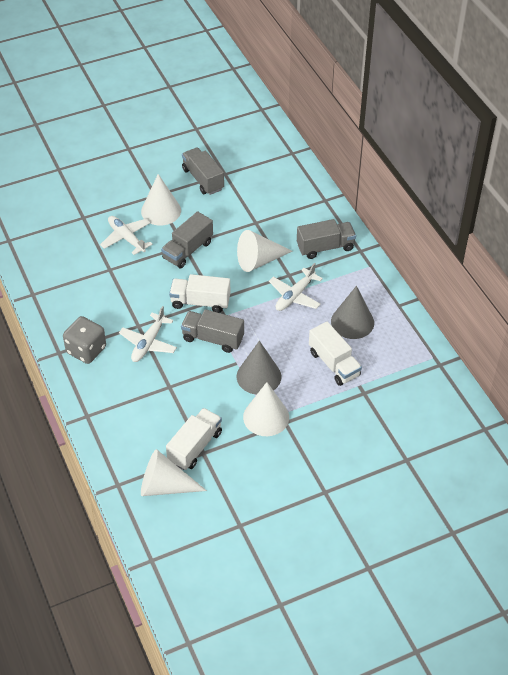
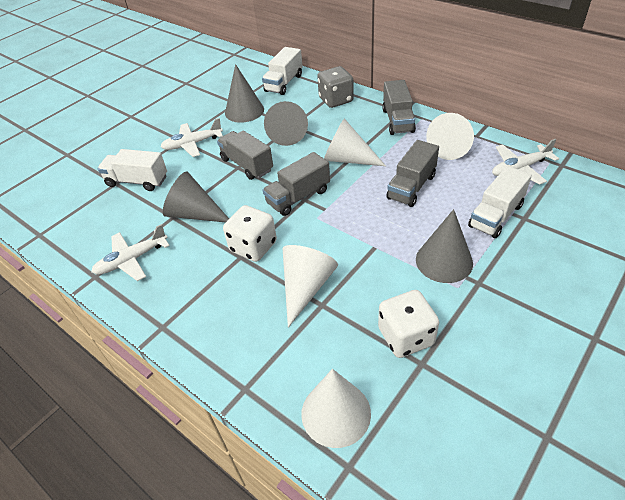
grey cone: 2 -> 4
white dice: 0 -> 2

